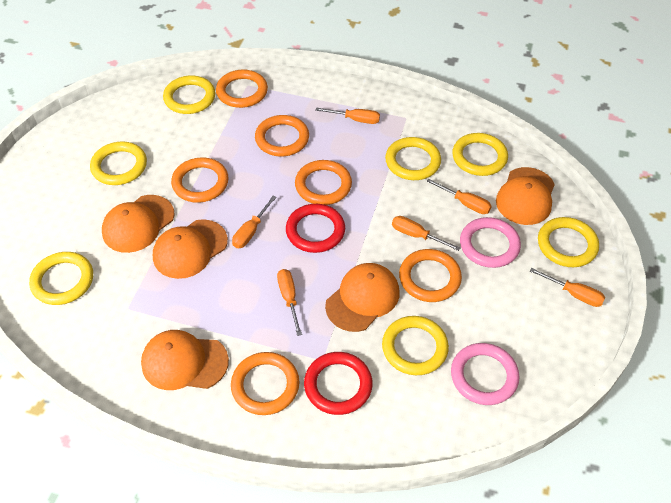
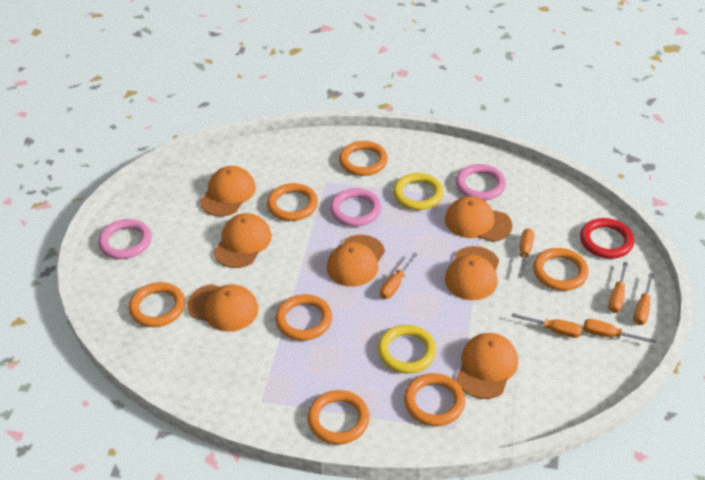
orange cap: 5 -> 7
orange ring: 6 -> 7
pink ring: 2 -> 3
red ring: 2 -> 1
yellow ring: 7 -> 2

